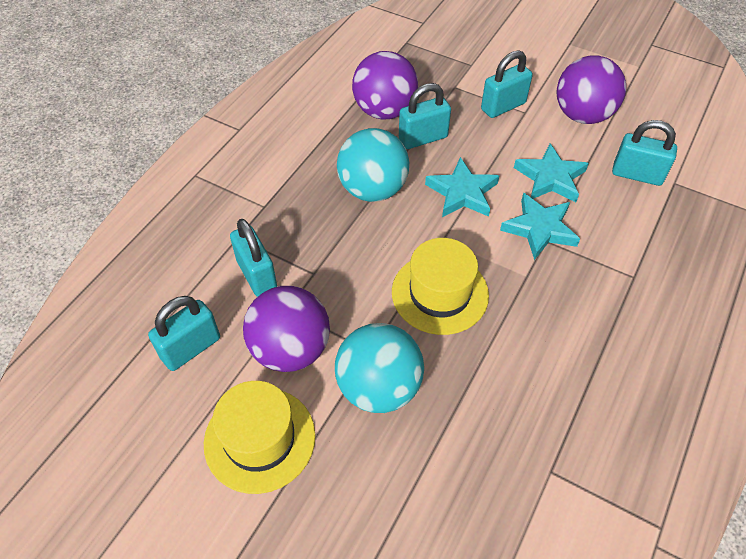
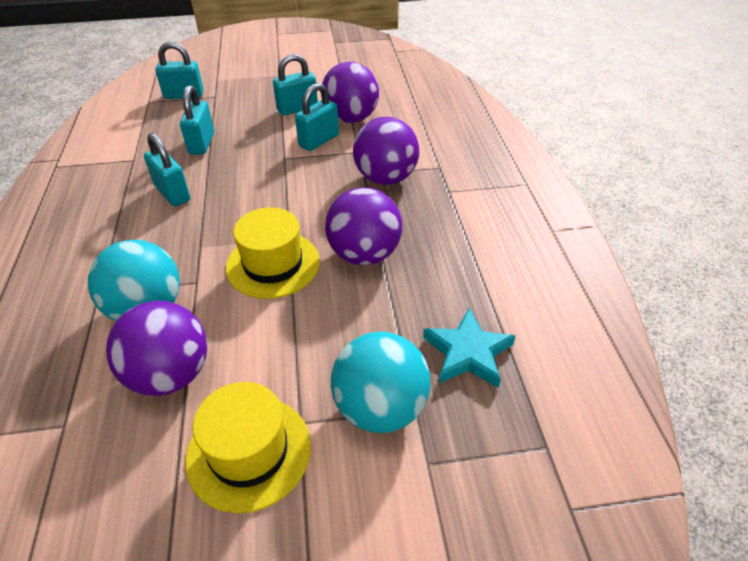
purple ball: 3 -> 4
turquoise star: 3 -> 1

